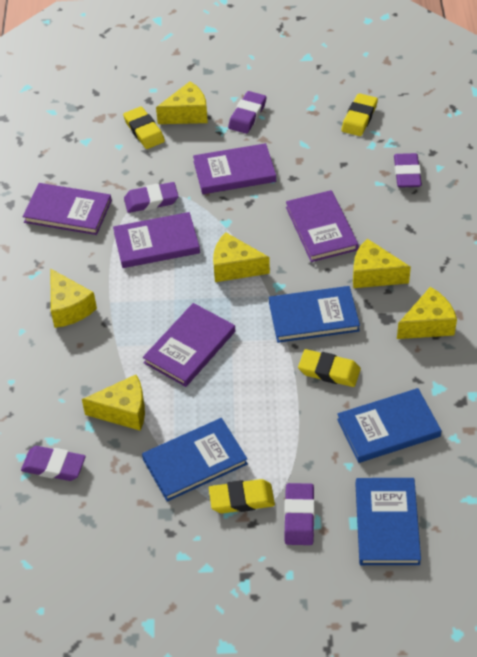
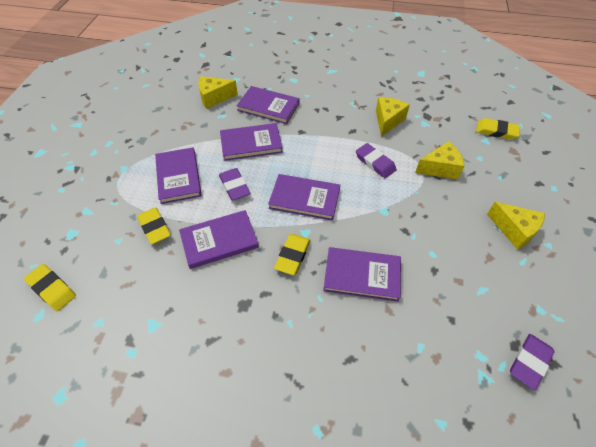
blue book: 4 -> 0
purple book: 5 -> 6
purple eraser: 5 -> 3
yellow cheese: 6 -> 4

